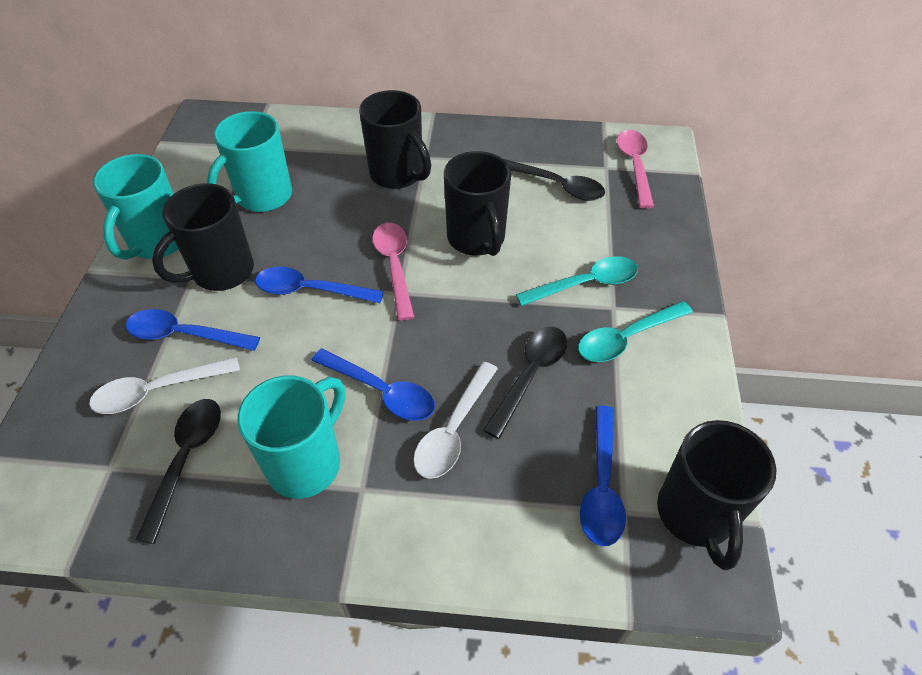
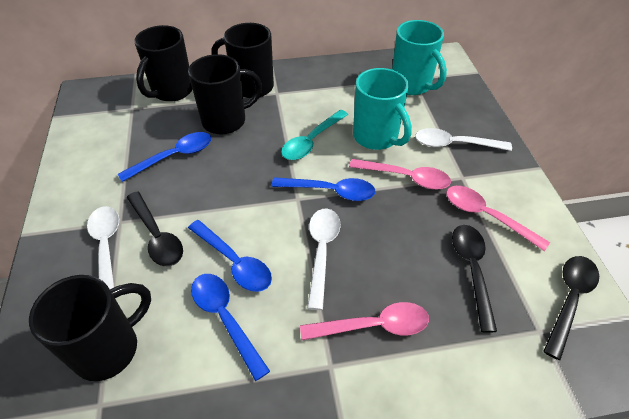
pink spoon: 2 -> 3
turquoise mug: 3 -> 2
turquoise spoon: 2 -> 1
white spoon: 2 -> 3

